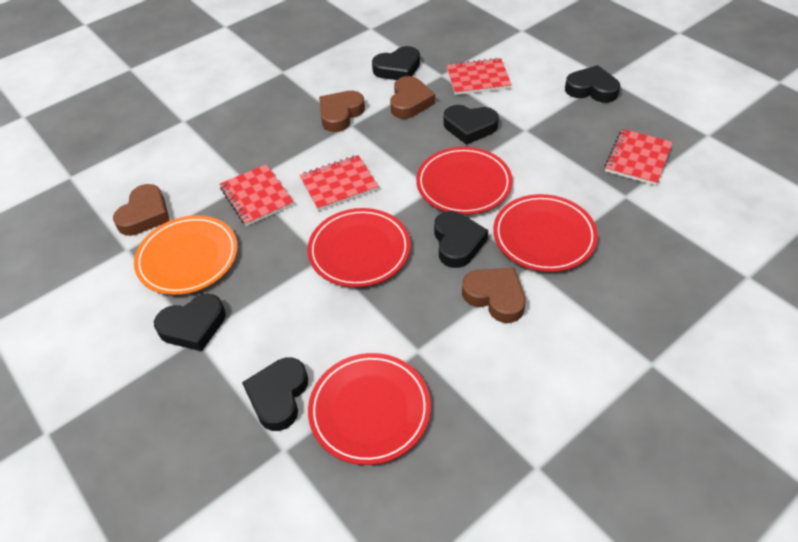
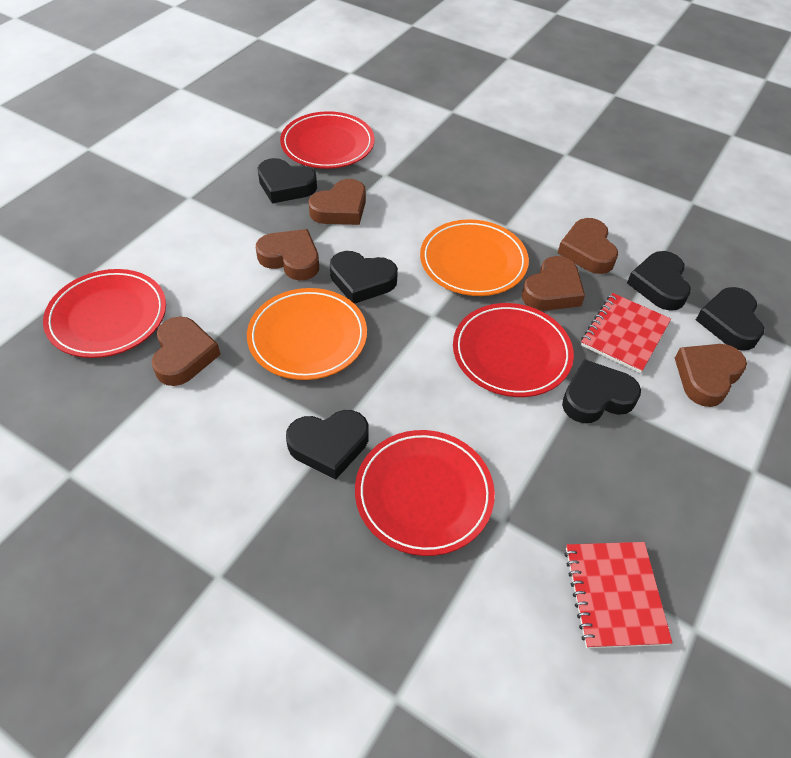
brown heart: 4 -> 6
orange plate: 1 -> 2
red notebook: 4 -> 2

